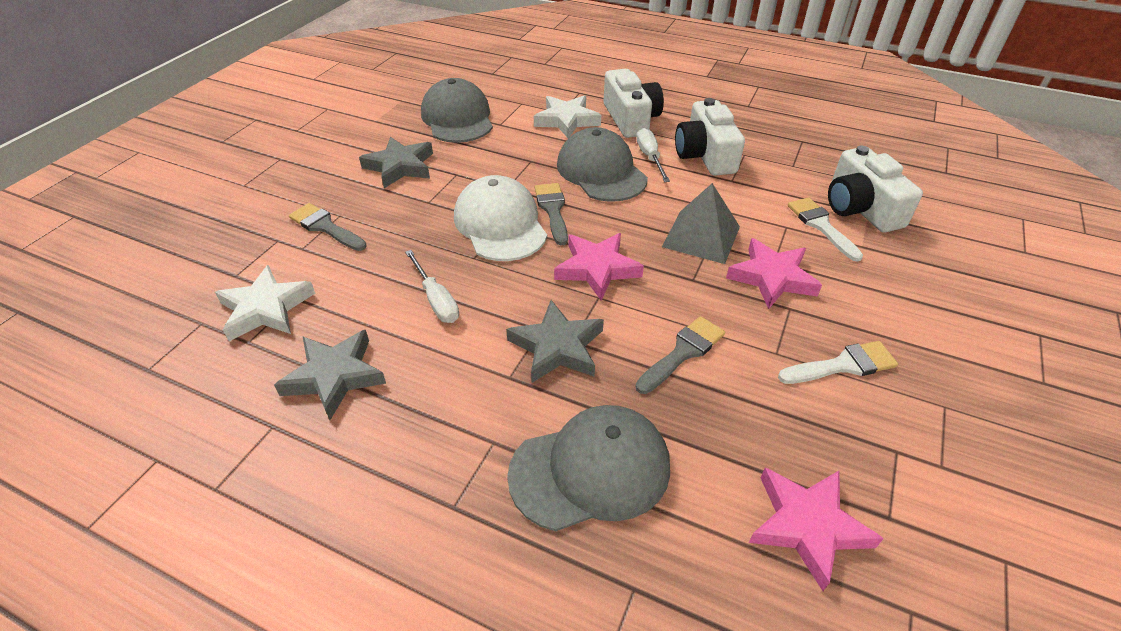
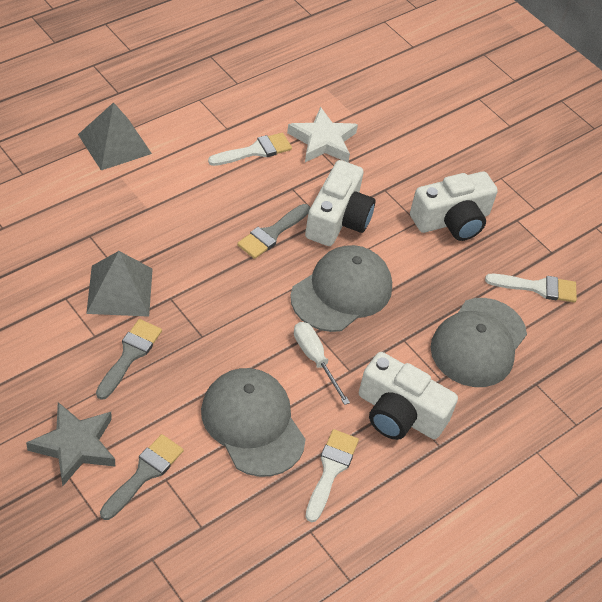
grey pyramid: 1 -> 2
grey star: 3 -> 1
pink star: 3 -> 0
white brush: 2 -> 3
white cap: 1 -> 0
white screwdriver: 2 -> 1
white star: 2 -> 1

